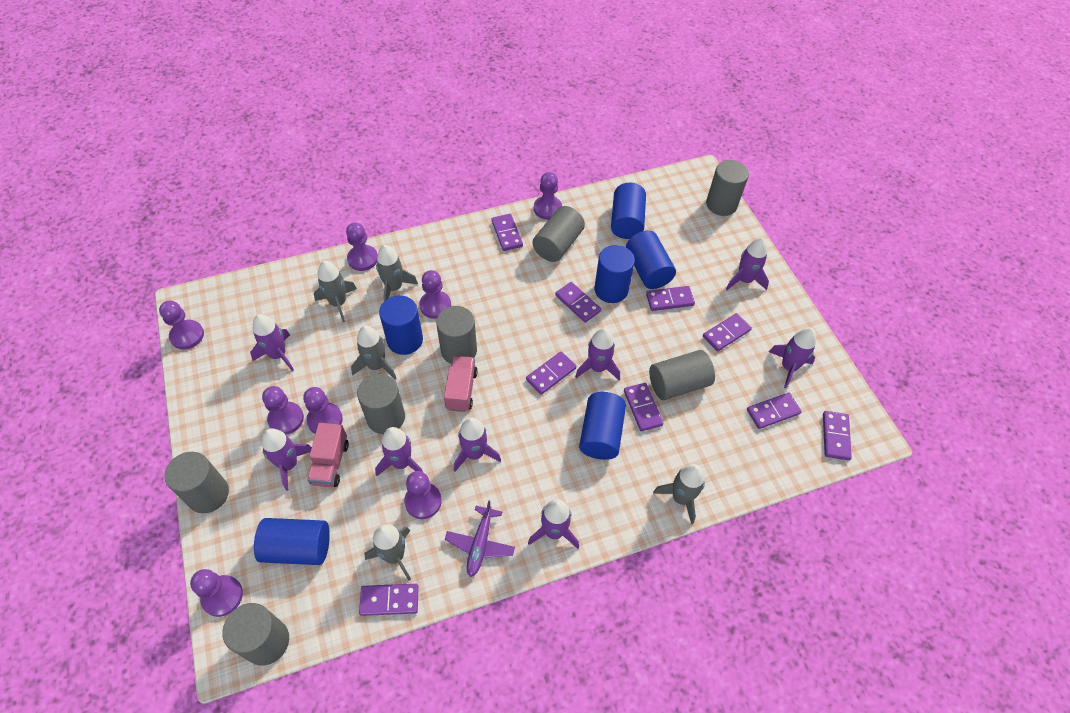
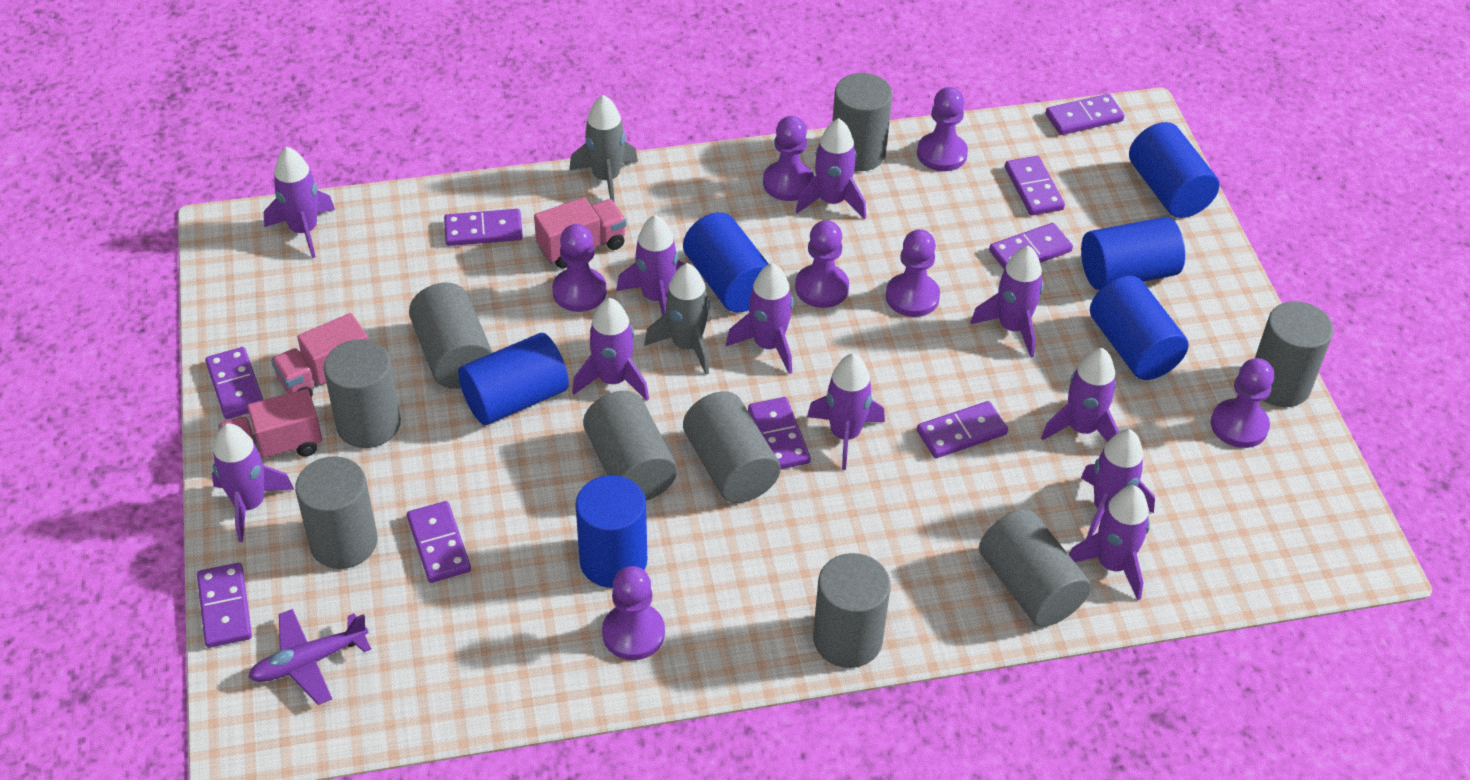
grey cylinder: 7 -> 9
grey rocket: 5 -> 2
pink truck: 2 -> 3
purple pawn: 8 -> 7
purple rocket: 8 -> 11

